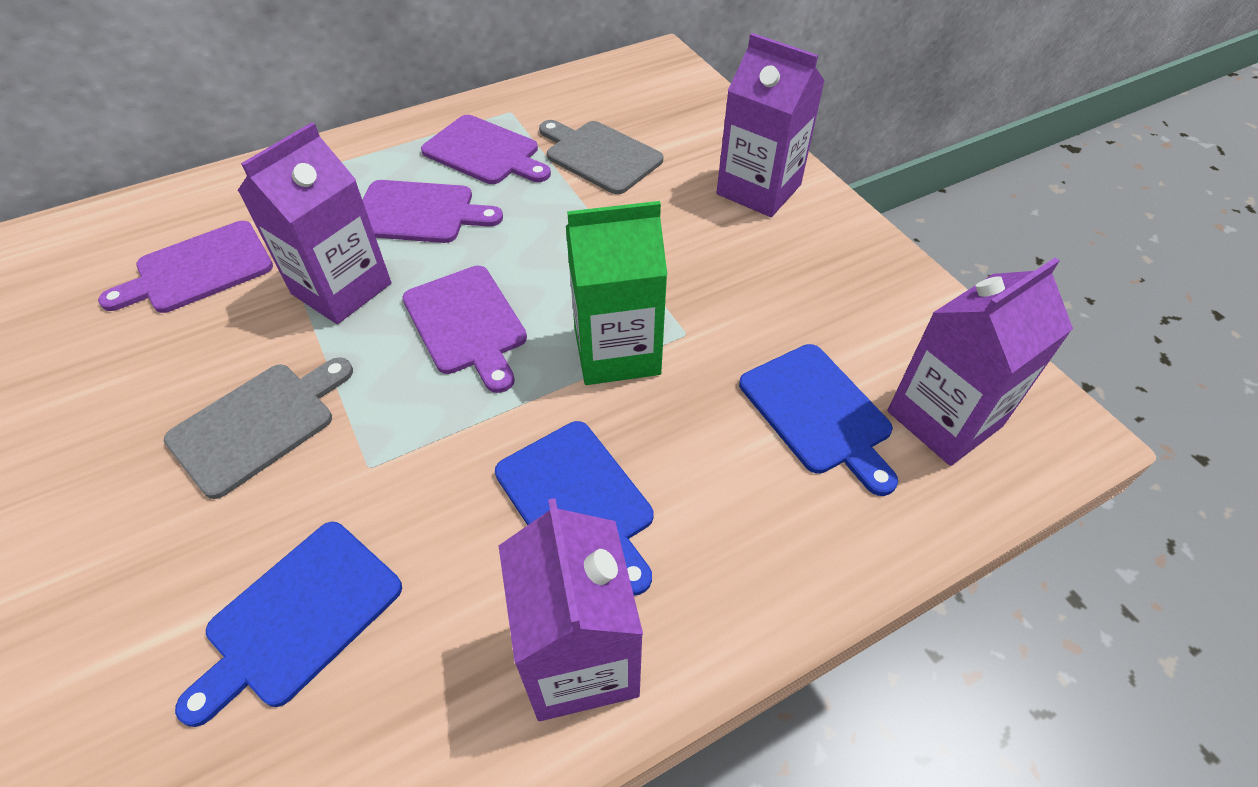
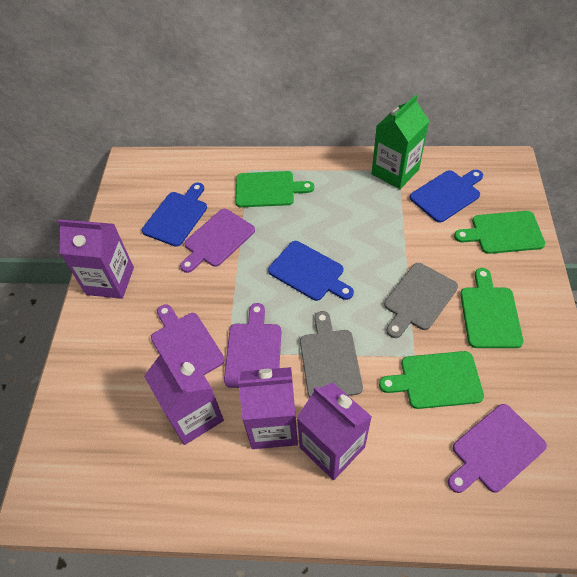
green cutting board: 0 -> 4

